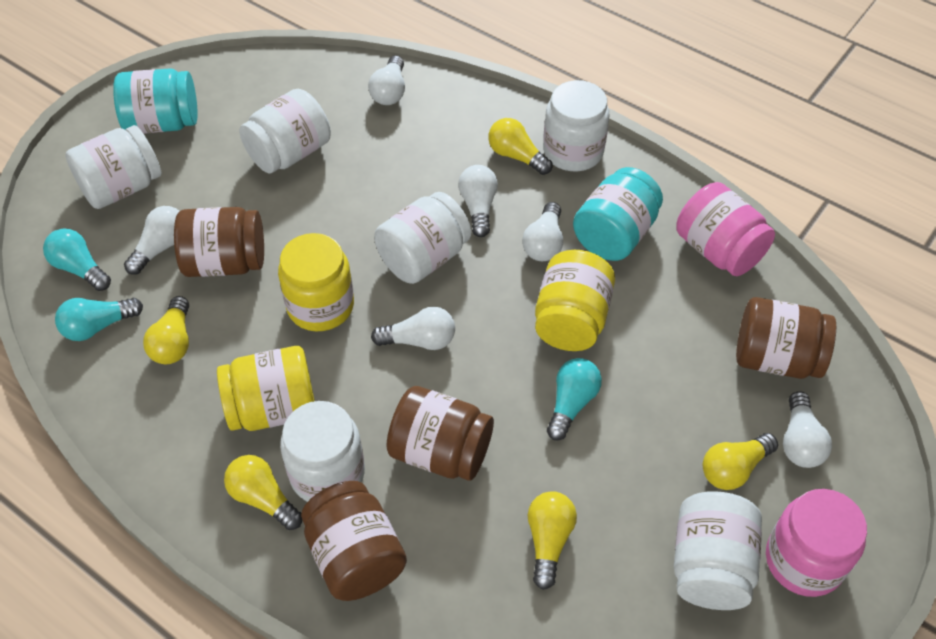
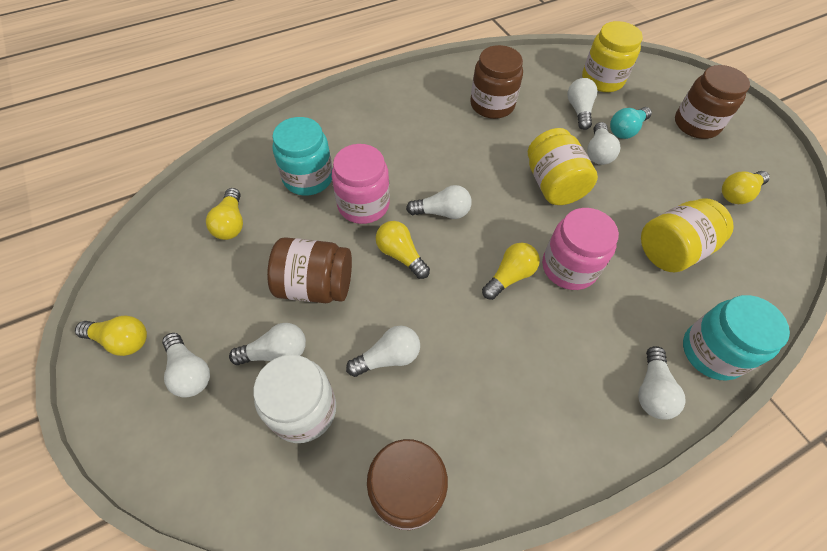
turquoise light bulb: 3 -> 1
white jar: 6 -> 1
white light bulb: 6 -> 7

